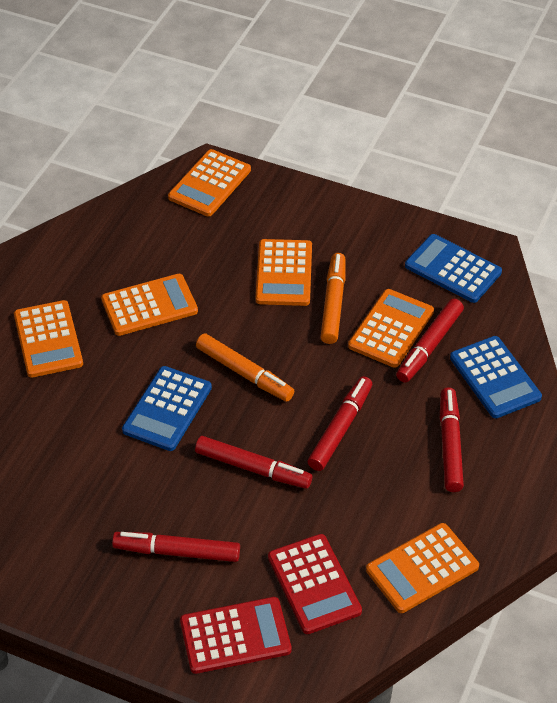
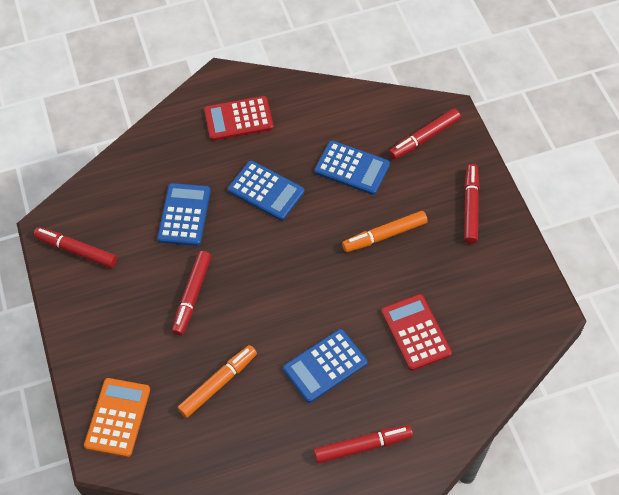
blue calculator: 3 -> 4
orange calculator: 6 -> 1

